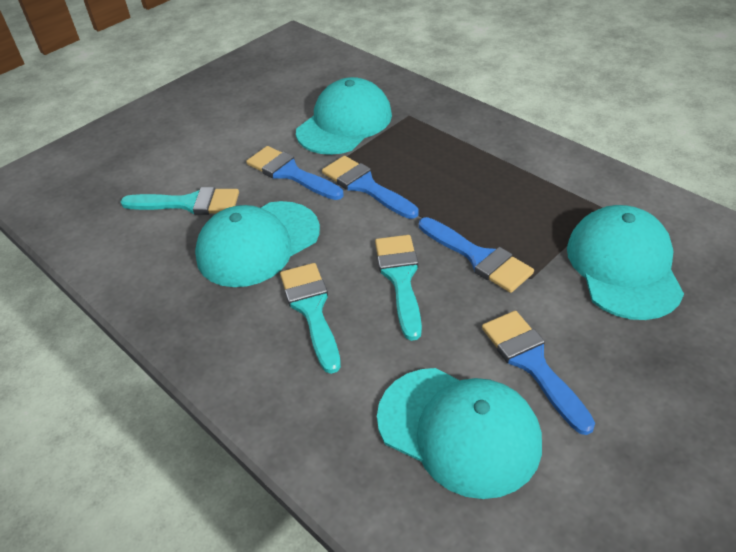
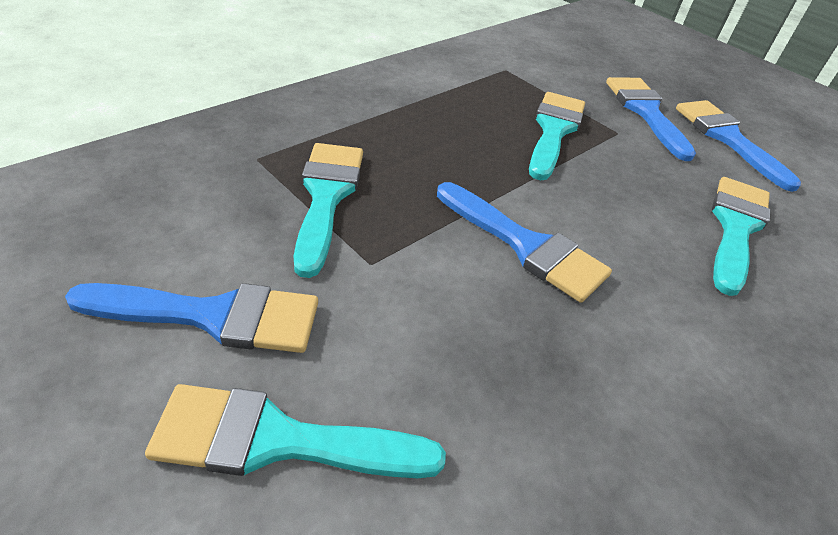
turquoise brush: 3 -> 4
turquoise cap: 4 -> 0

